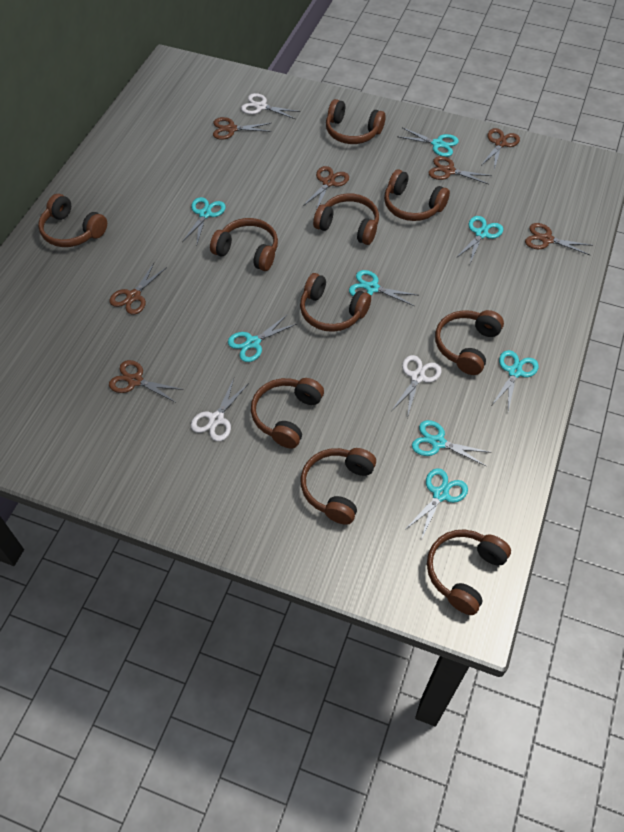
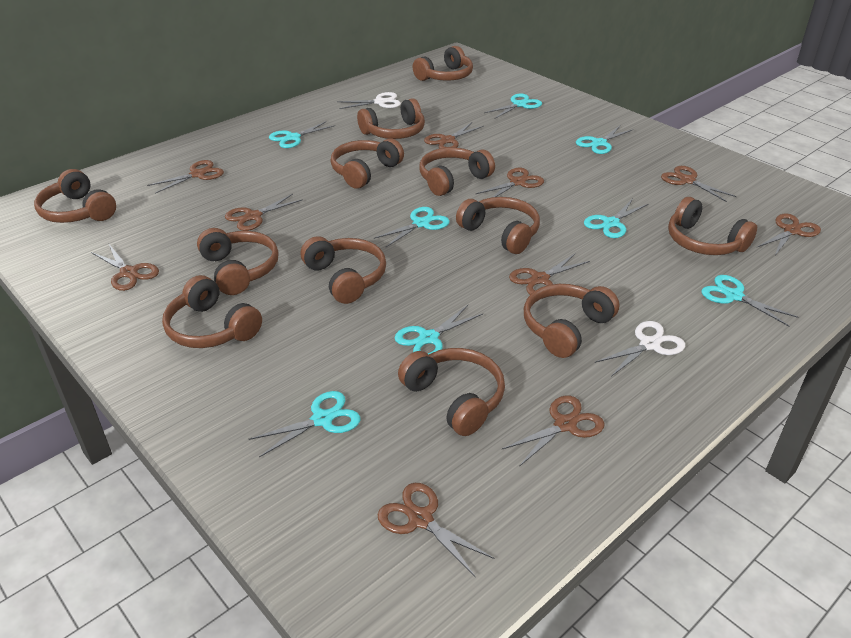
brown headphones: 10 -> 12
brown scissors: 7 -> 10
white scissors: 3 -> 2

